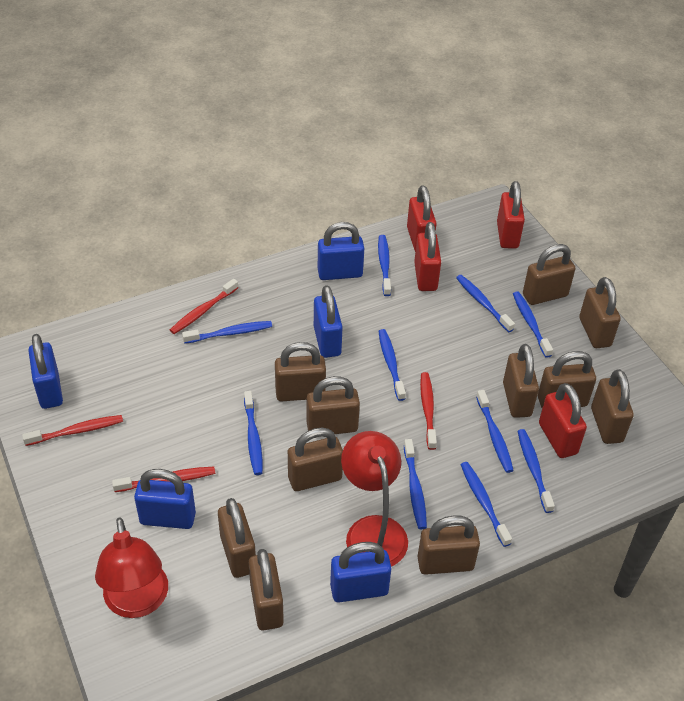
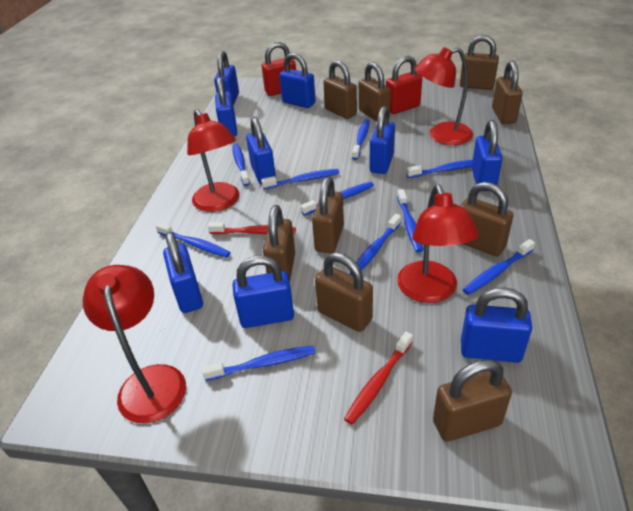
blue padlock: 5 -> 9
brown padlock: 11 -> 9
red lamp: 2 -> 4
red padlock: 4 -> 2
red toothbrush: 4 -> 2

